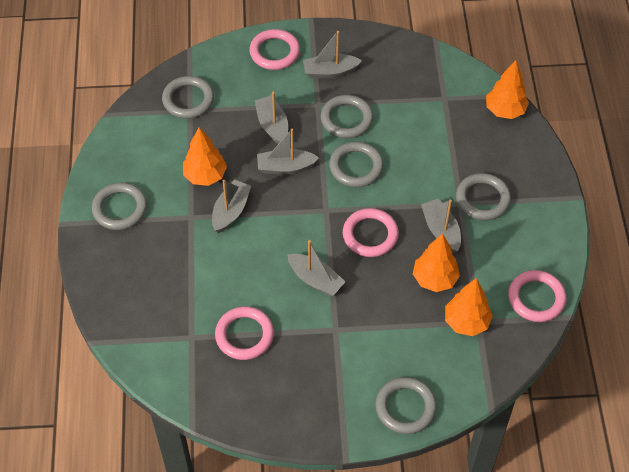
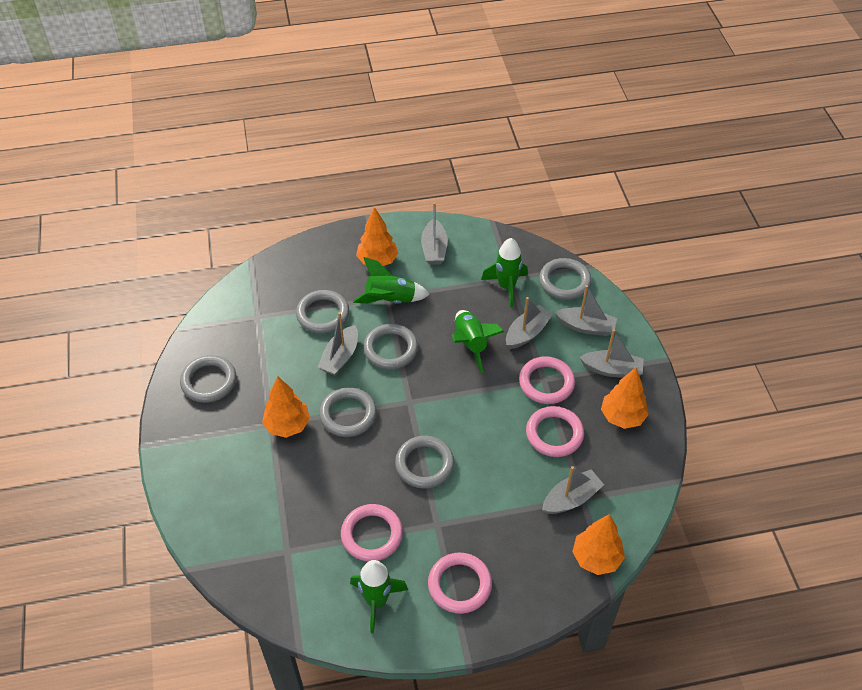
green rocket: 0 -> 4

